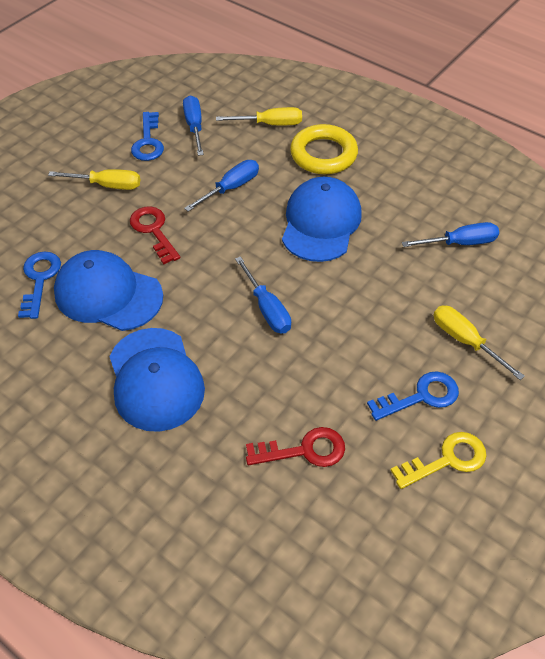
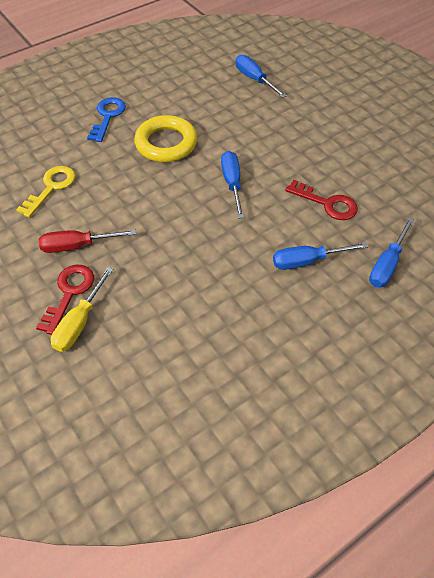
blue cap: 3 -> 0
blue key: 3 -> 1
red screwdriver: 0 -> 1
yellow screwdriver: 3 -> 1

